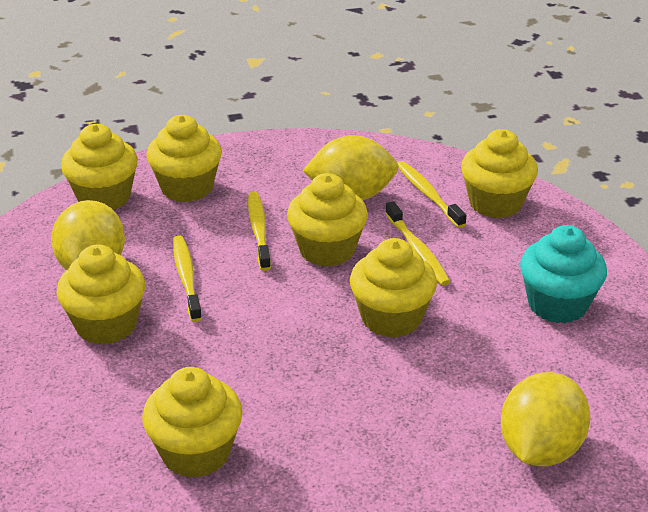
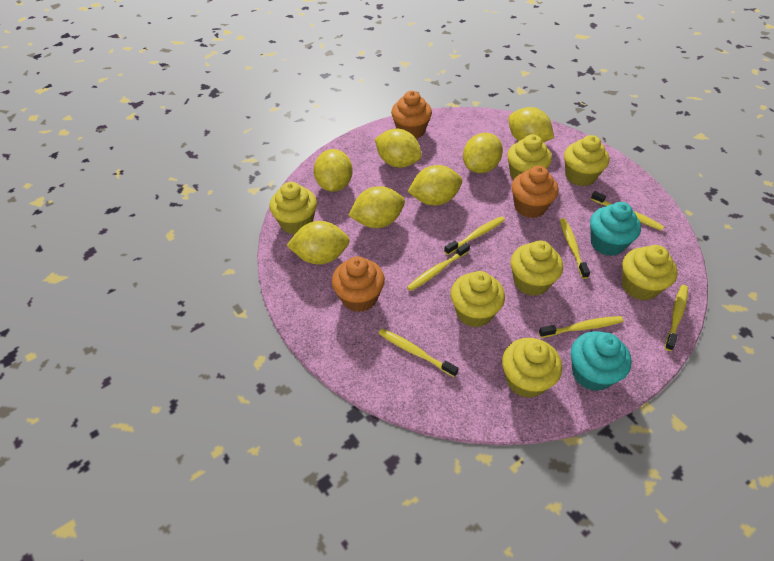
orange cupcake: 0 -> 3
turquoise cupcake: 1 -> 2
yellow lemon: 3 -> 7
yellow toothbrush: 4 -> 7

